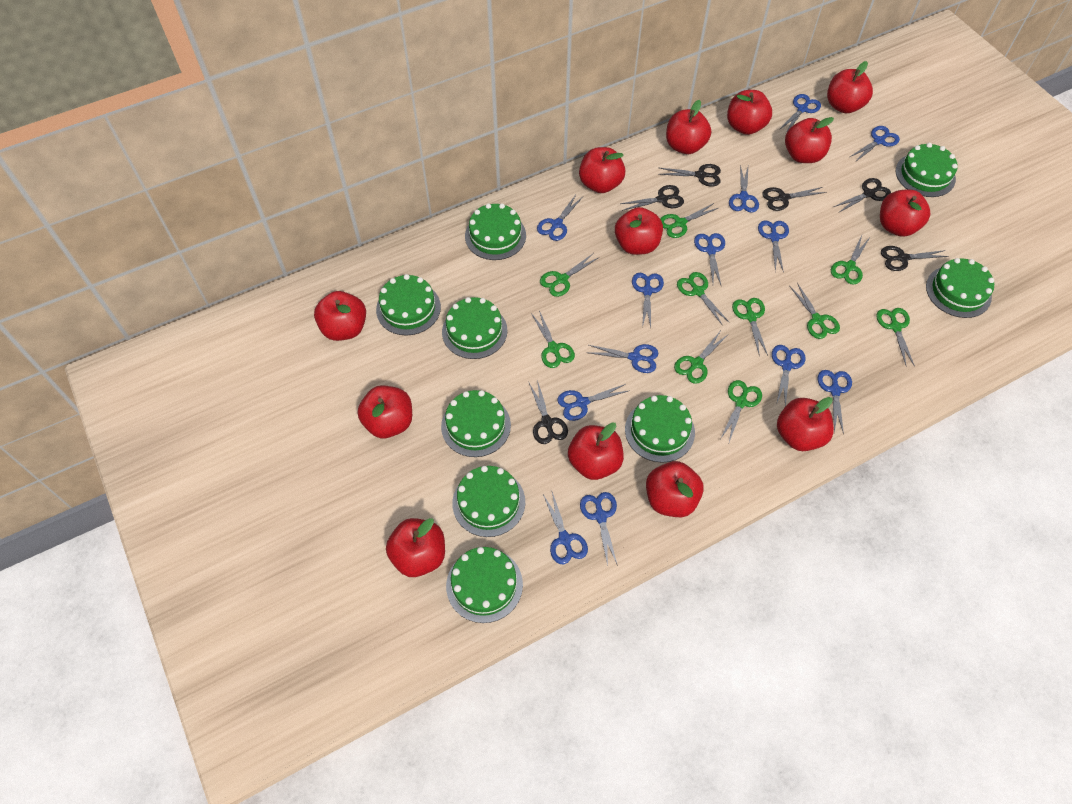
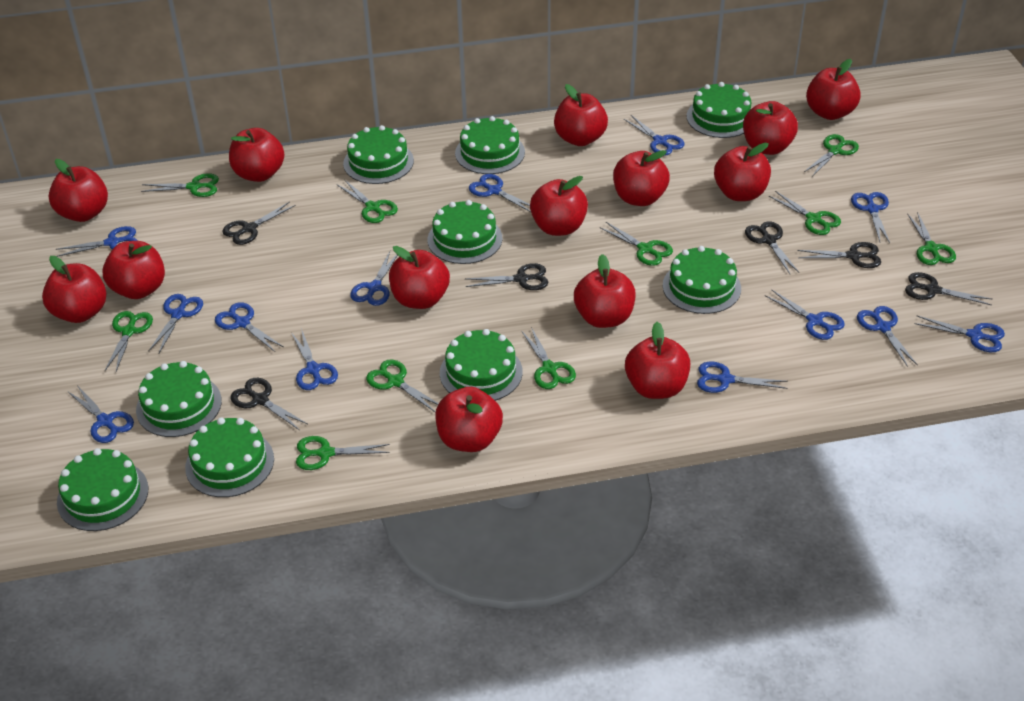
red apple: 13 -> 14

